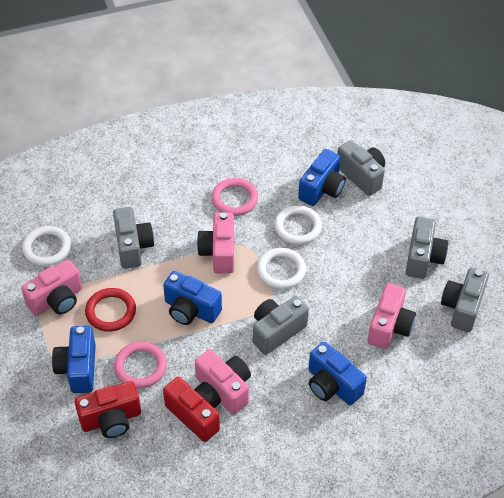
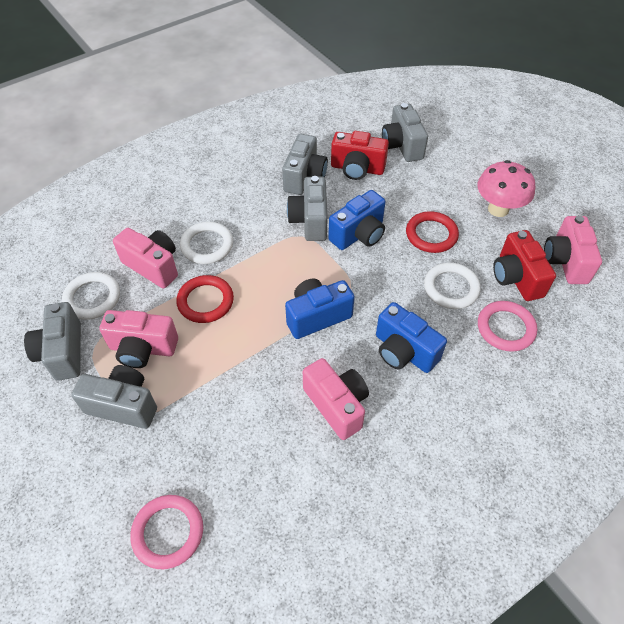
blue camera: 4 -> 3
pink mushroom: 0 -> 1
red ring: 1 -> 2

